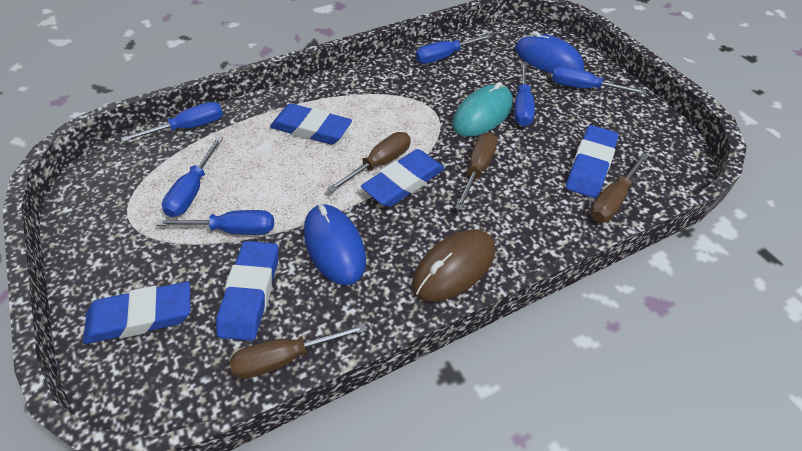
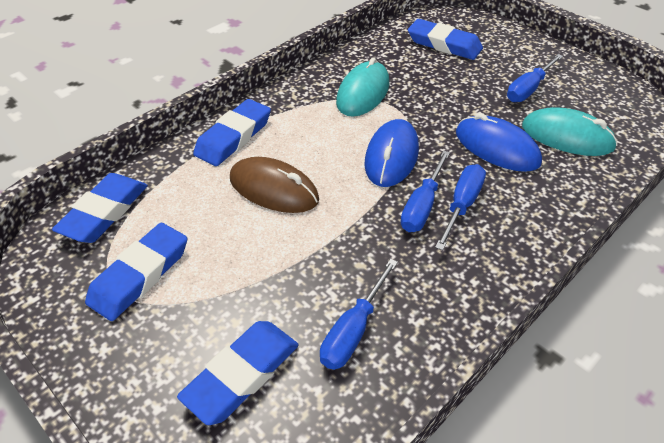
blue screwdriver: 6 -> 4
brown screwdriver: 4 -> 0
turquoise mouse: 1 -> 2

